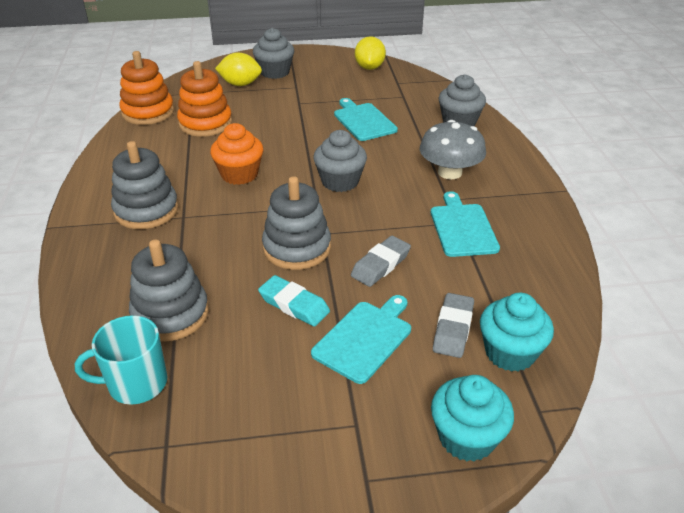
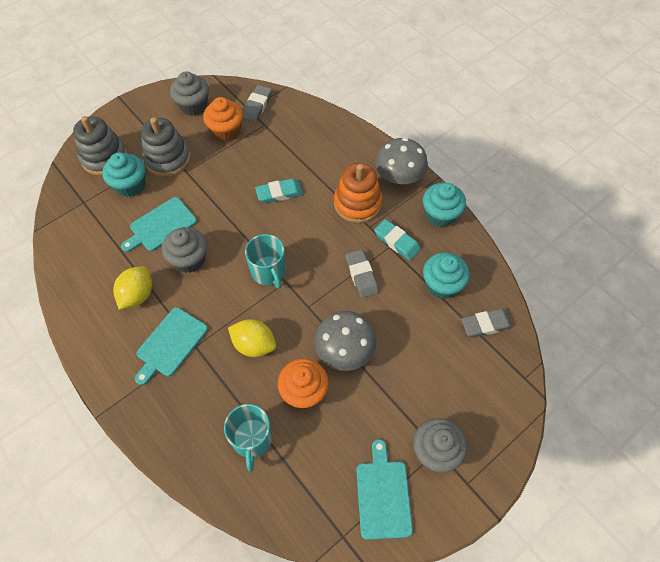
grey eraser: 2 -> 3
grey mushroom: 1 -> 2
grey stacking toy: 3 -> 2
orange cupcake: 1 -> 2
orange stacking toy: 2 -> 1
turquoise cupcake: 2 -> 3
turquoise eraser: 1 -> 2
turquoise mug: 1 -> 2

